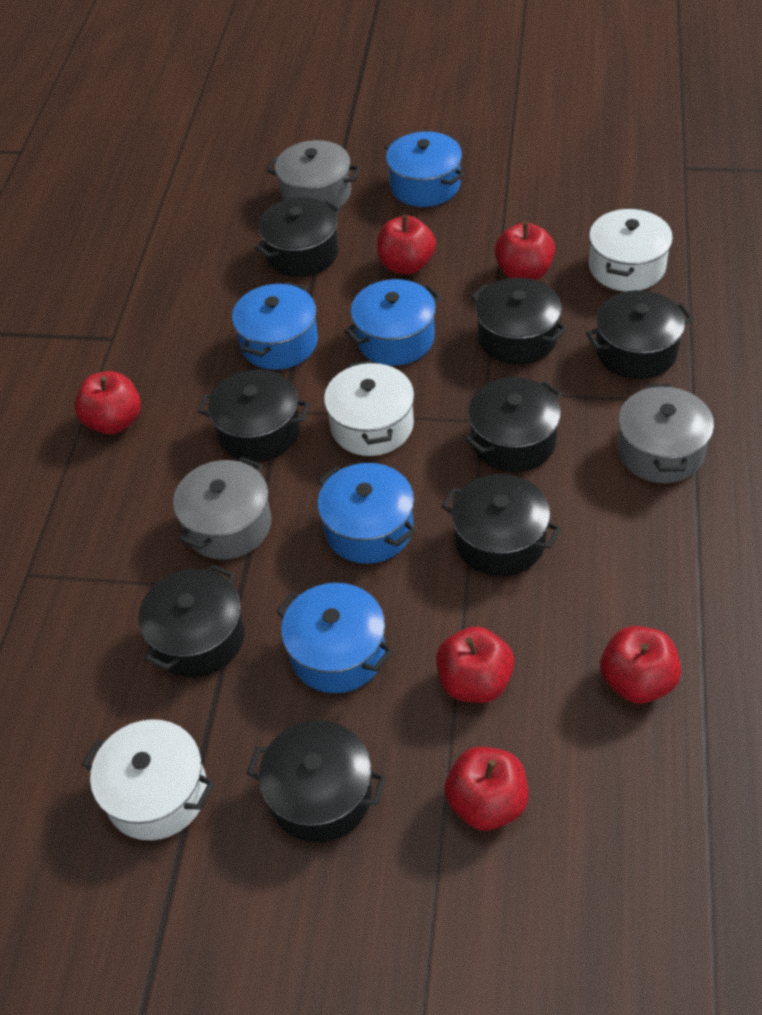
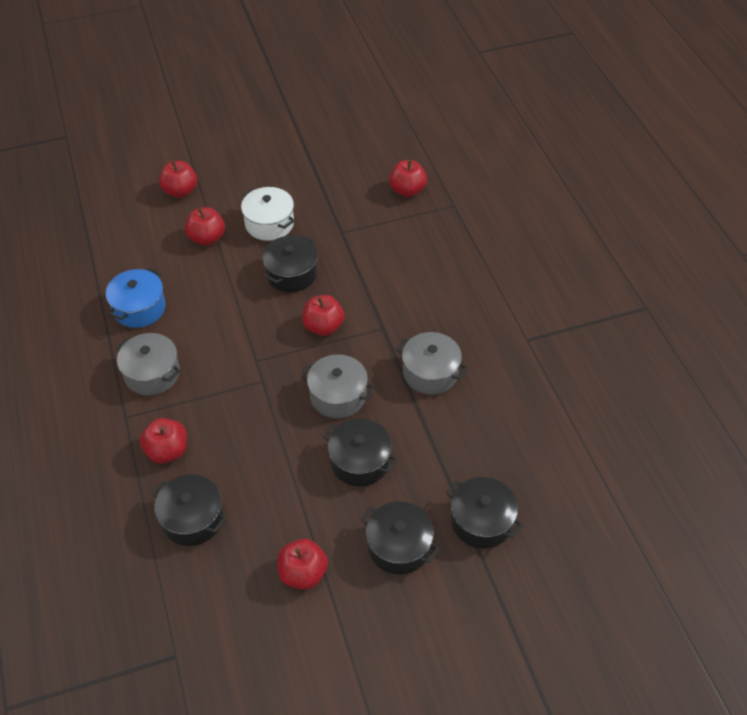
black pot: 8 -> 5
blue pot: 5 -> 1
white pot: 3 -> 1

